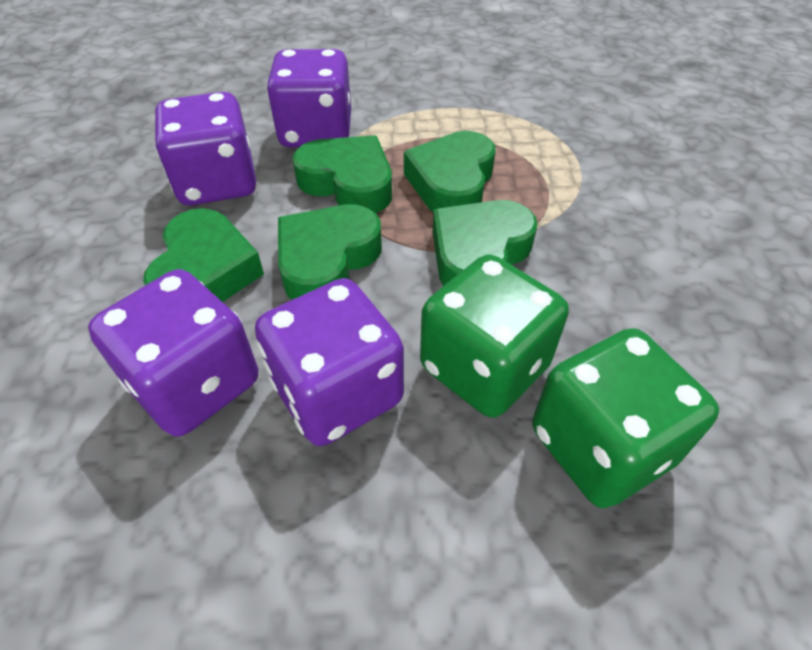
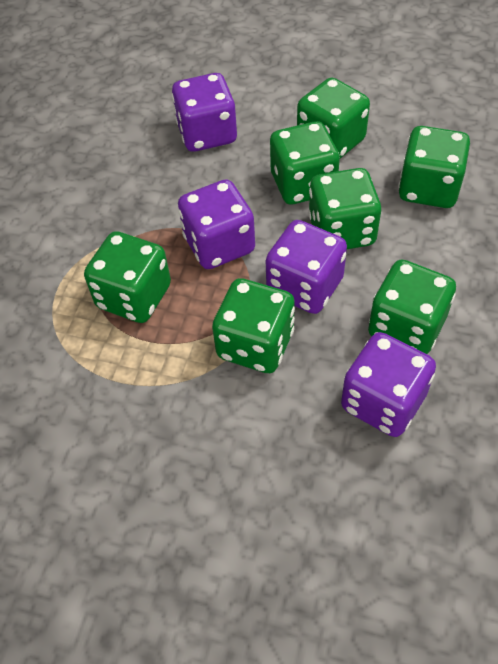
green dice: 2 -> 7
green heart: 5 -> 0

